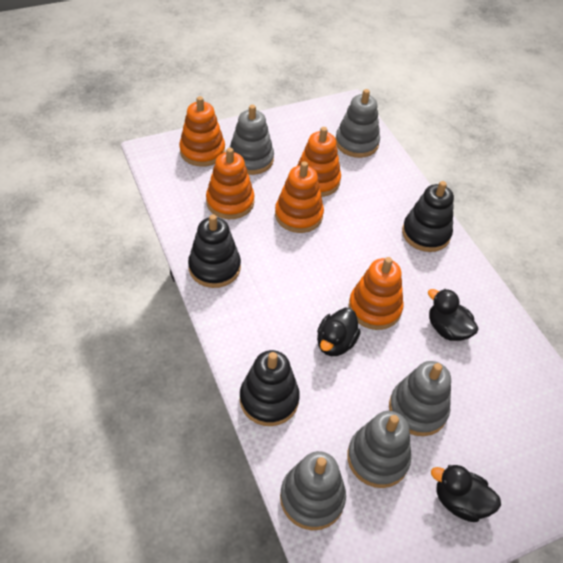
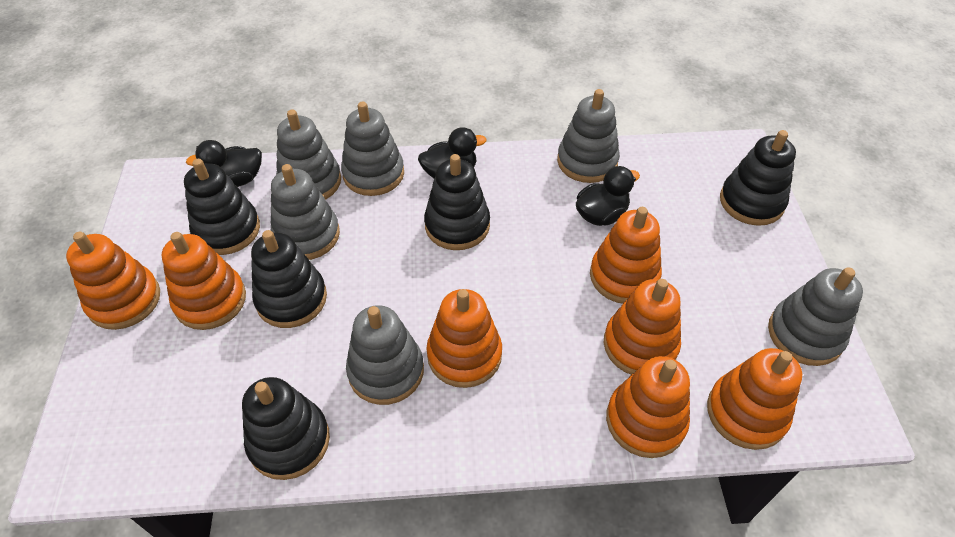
black stacking toy: 3 -> 5
grey stacking toy: 5 -> 6
orange stacking toy: 5 -> 7

